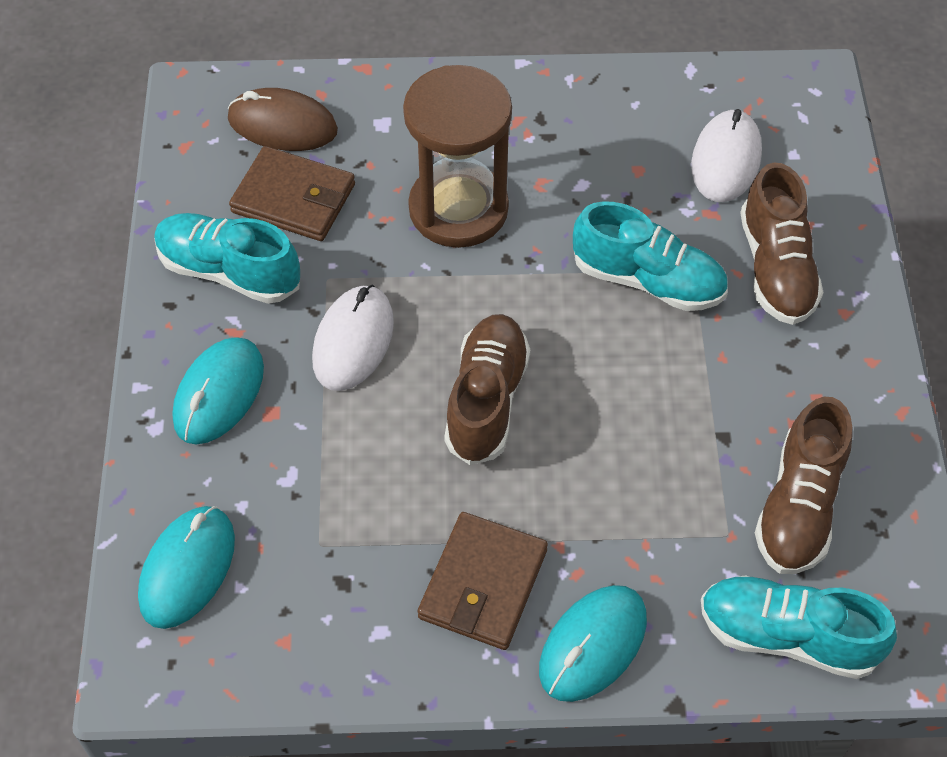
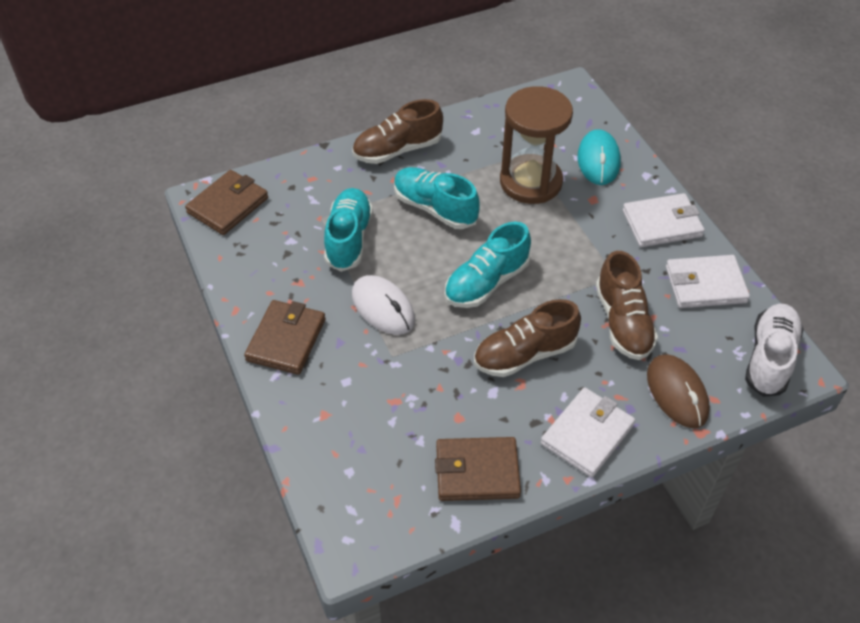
brown wallet: 2 -> 3
turquoise mouse: 3 -> 1
white mouse: 2 -> 1
white shoe: 0 -> 1
white wallet: 0 -> 3

